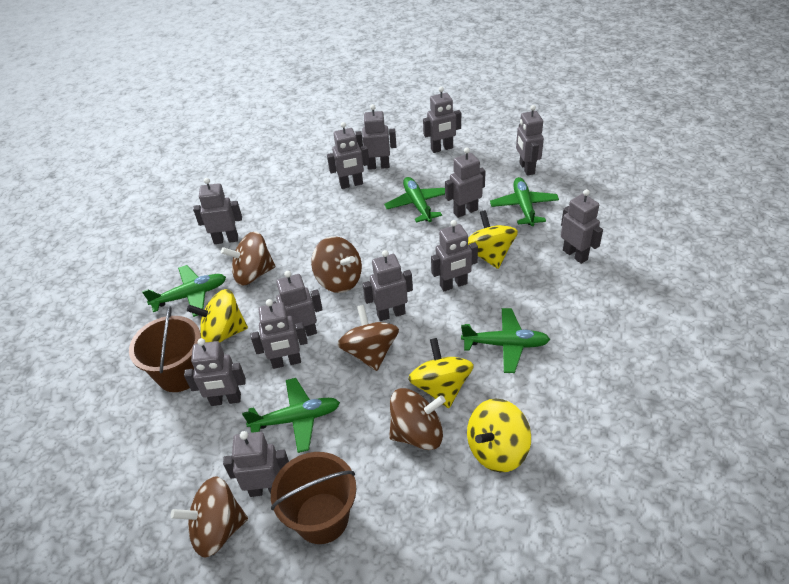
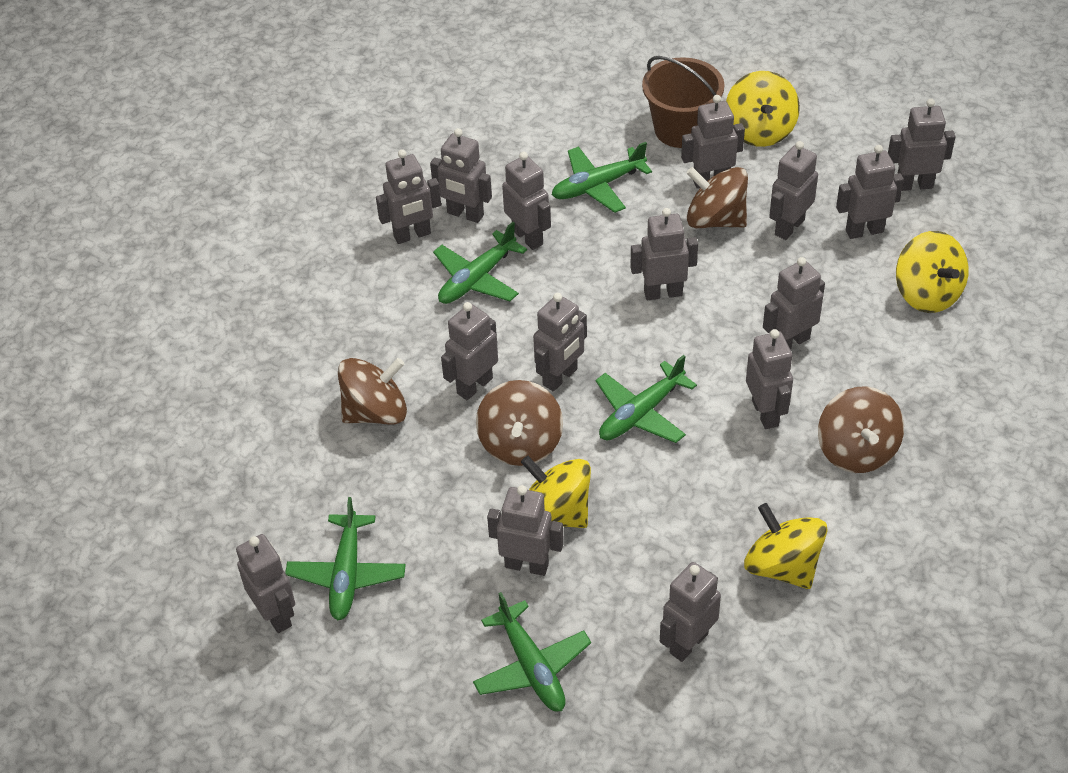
brown bucket: 2 -> 1
brown spinning top: 5 -> 4
grey robot: 13 -> 15

